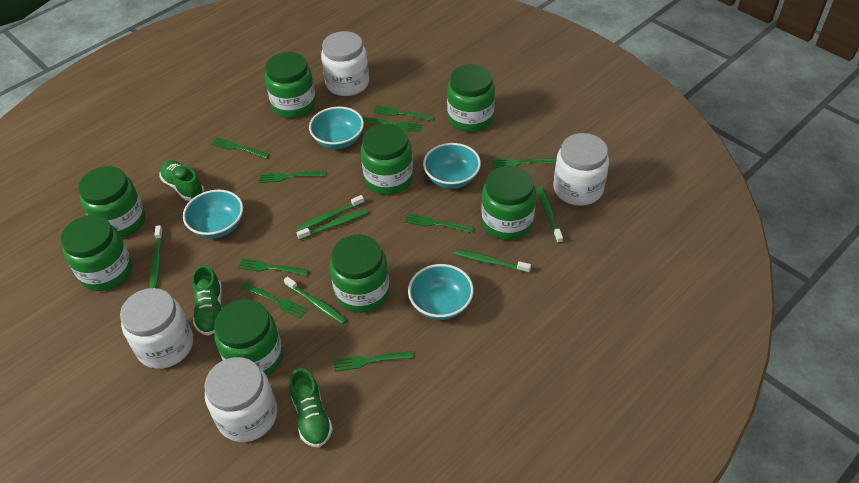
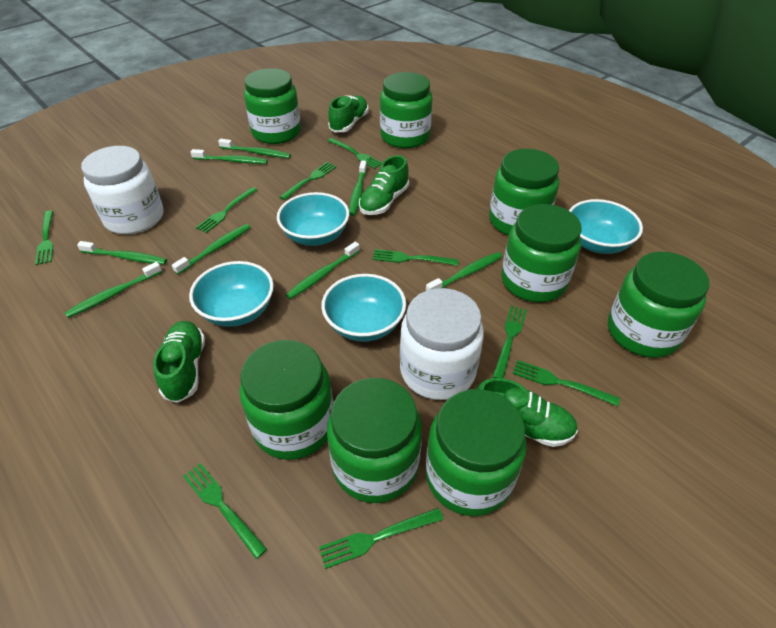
green shoe: 3 -> 4
green toothbrush: 6 -> 8
white jar: 4 -> 2

